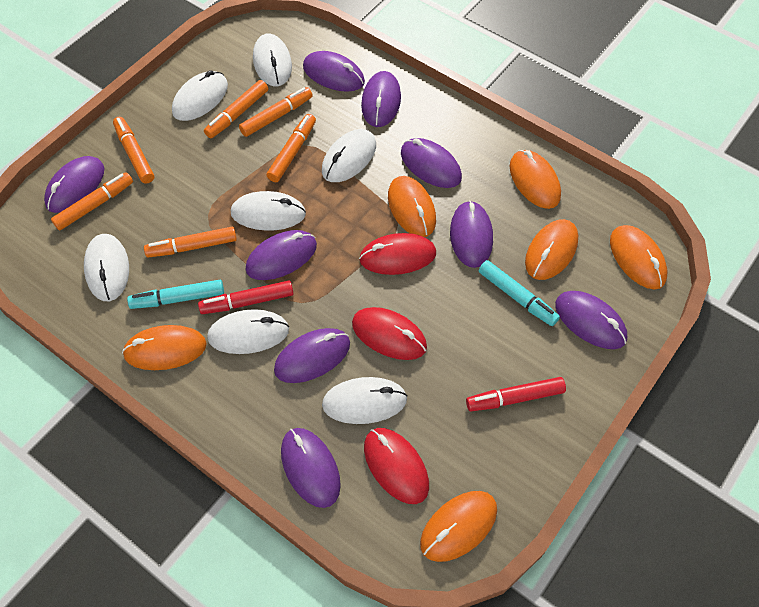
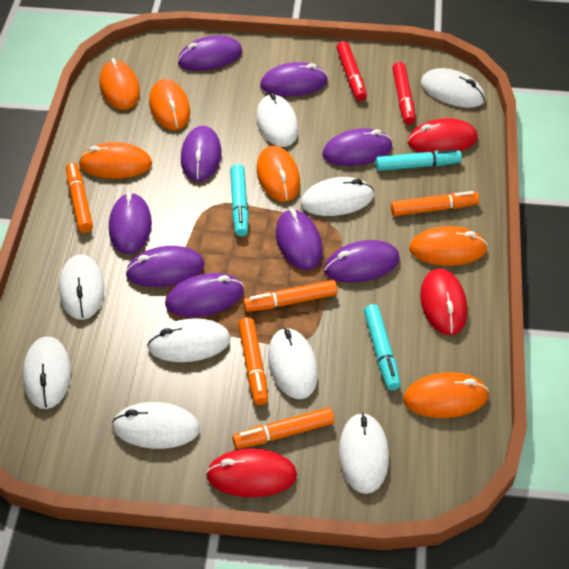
orange marker: 6 -> 5
turquoise marker: 2 -> 3
white mouse: 7 -> 9

